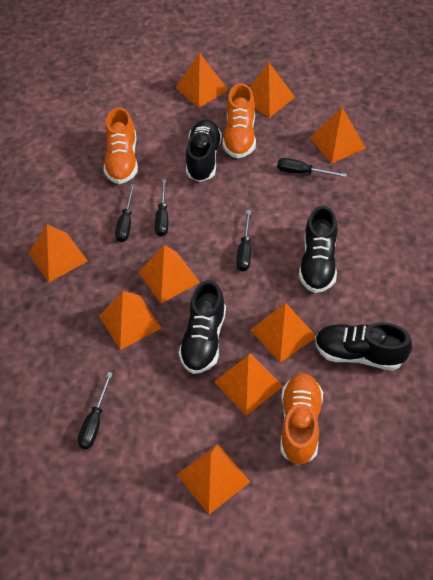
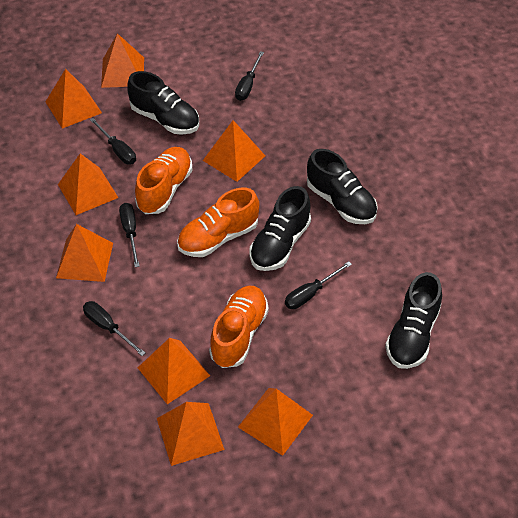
orange pyramid: 9 -> 8

